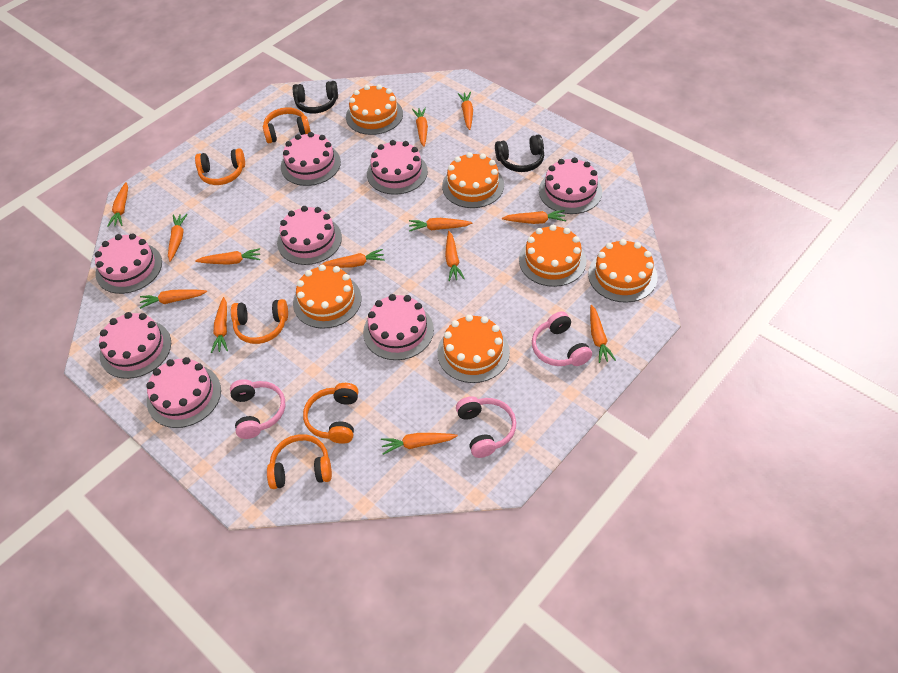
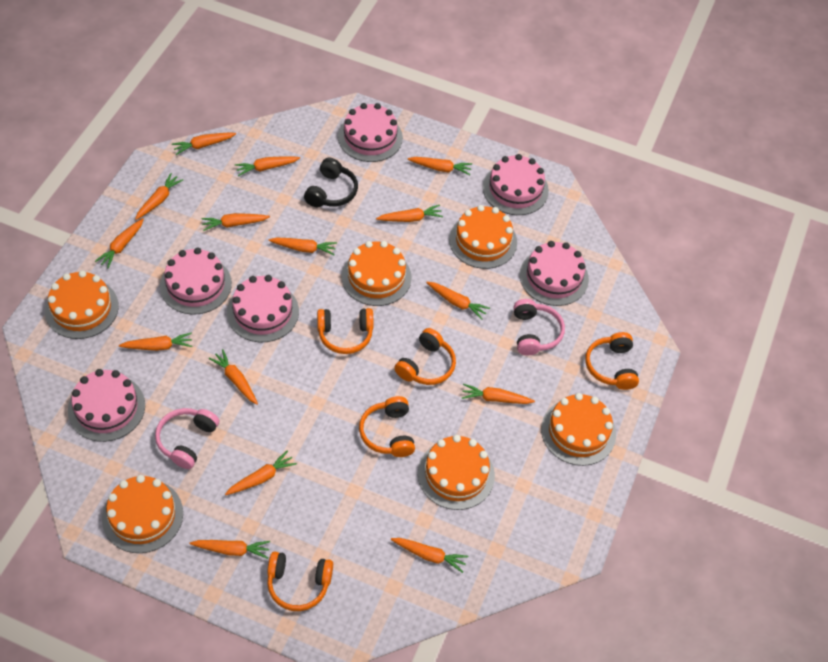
black headphones: 2 -> 1
orange carrot: 13 -> 15
pink cake: 8 -> 6
pink headphones: 3 -> 2

